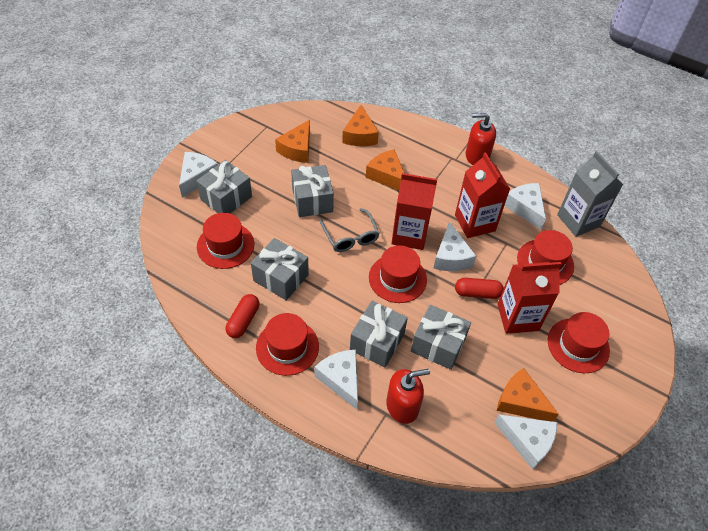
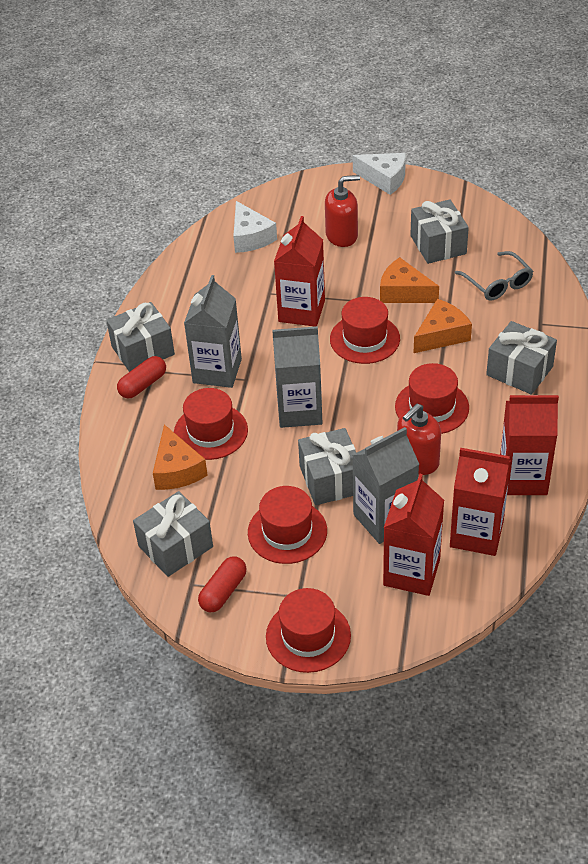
grey carton: 1 -> 3
orange cheese: 4 -> 3
red carton: 3 -> 4
white cheese: 5 -> 2

